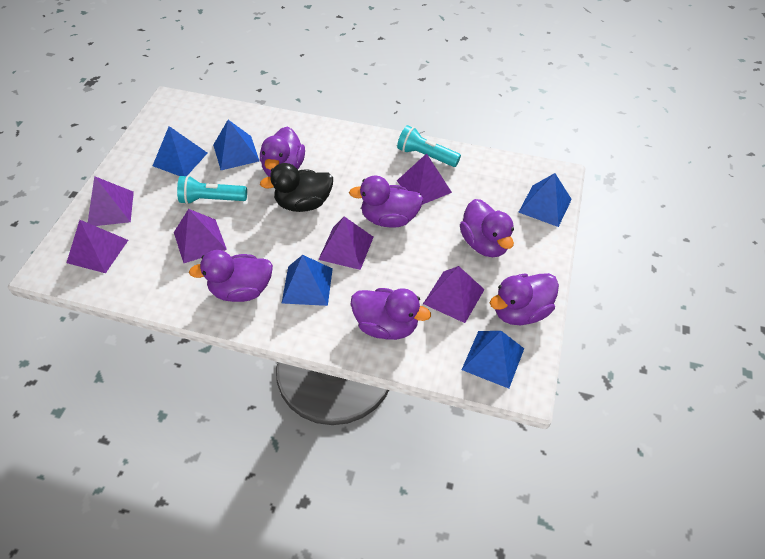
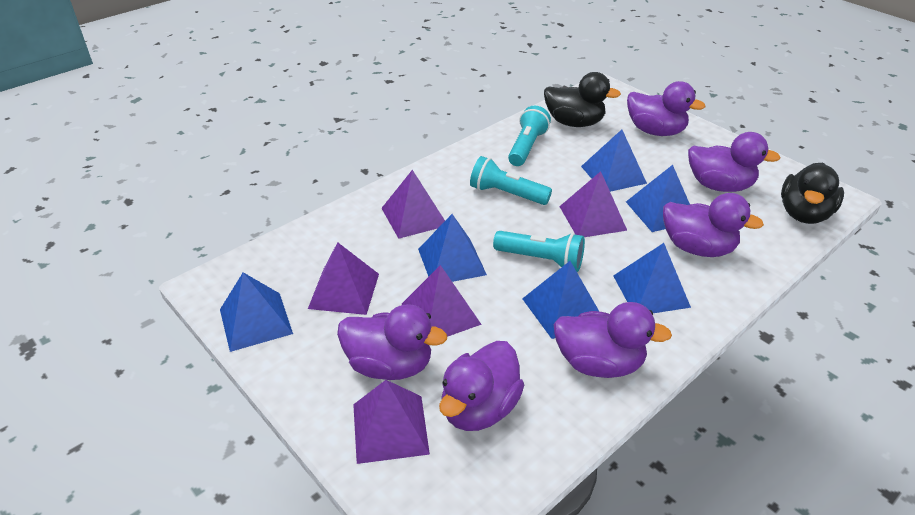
black duck: 1 -> 2
blue pyramid: 5 -> 6
purple pyramid: 6 -> 5
turquoise flashlight: 2 -> 3

